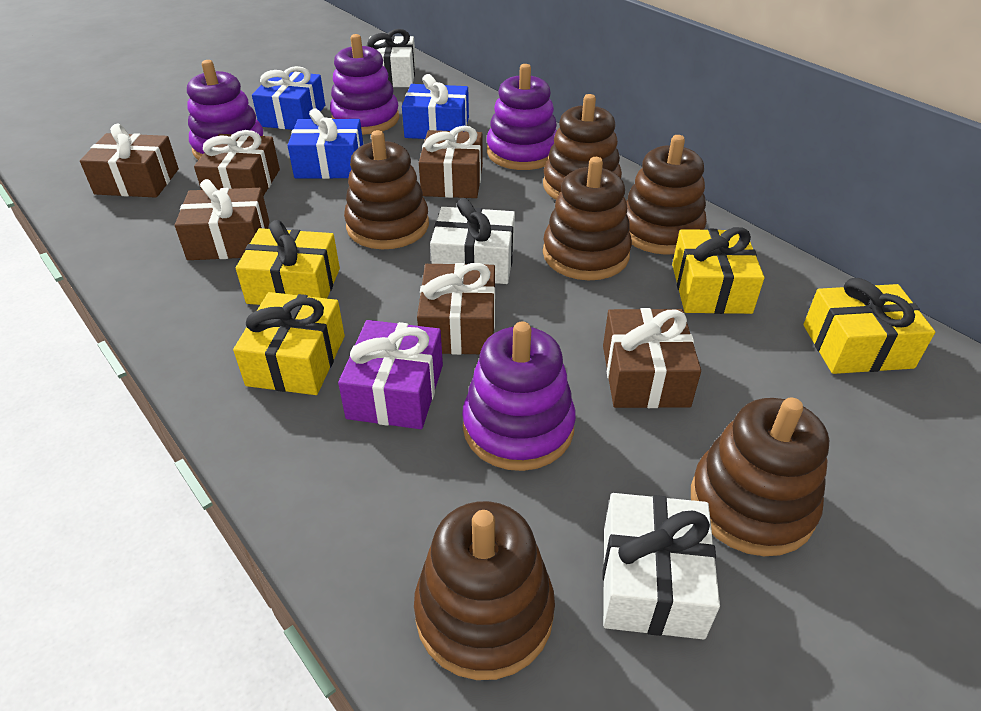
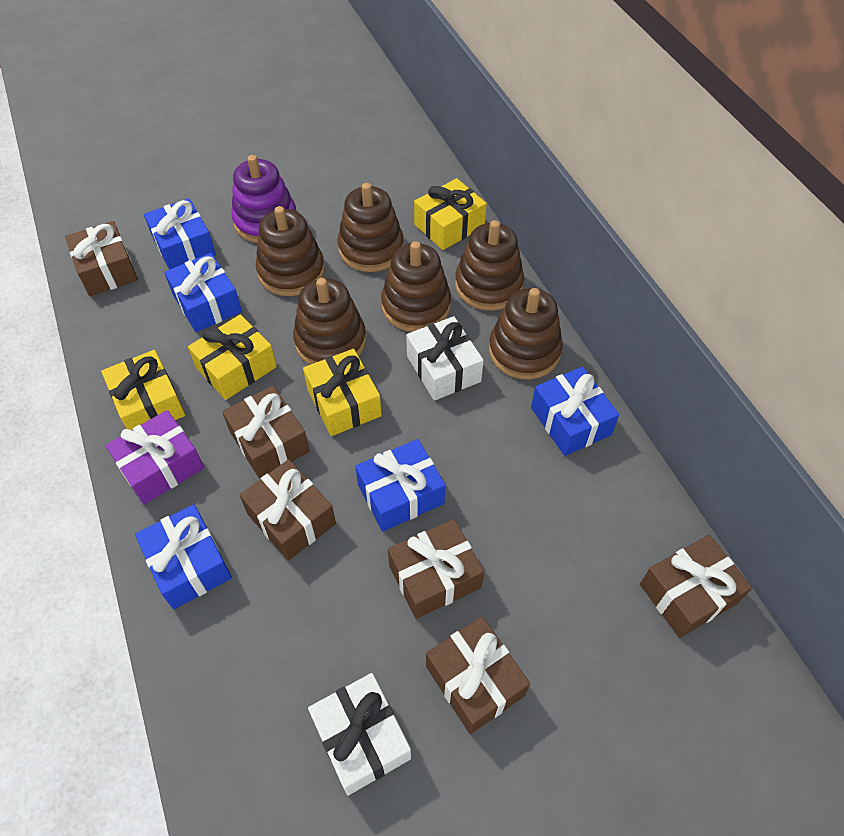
blue gift: 3 -> 5
purple stacking toy: 4 -> 1
white gift: 3 -> 2

